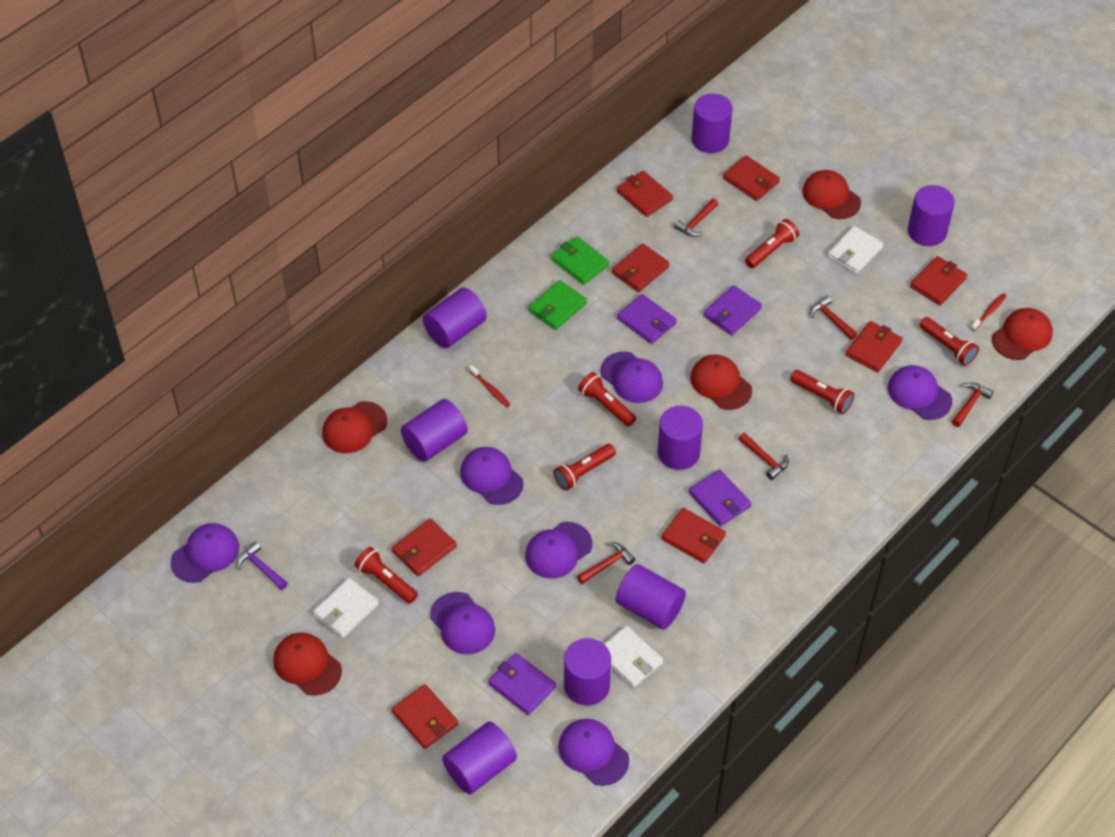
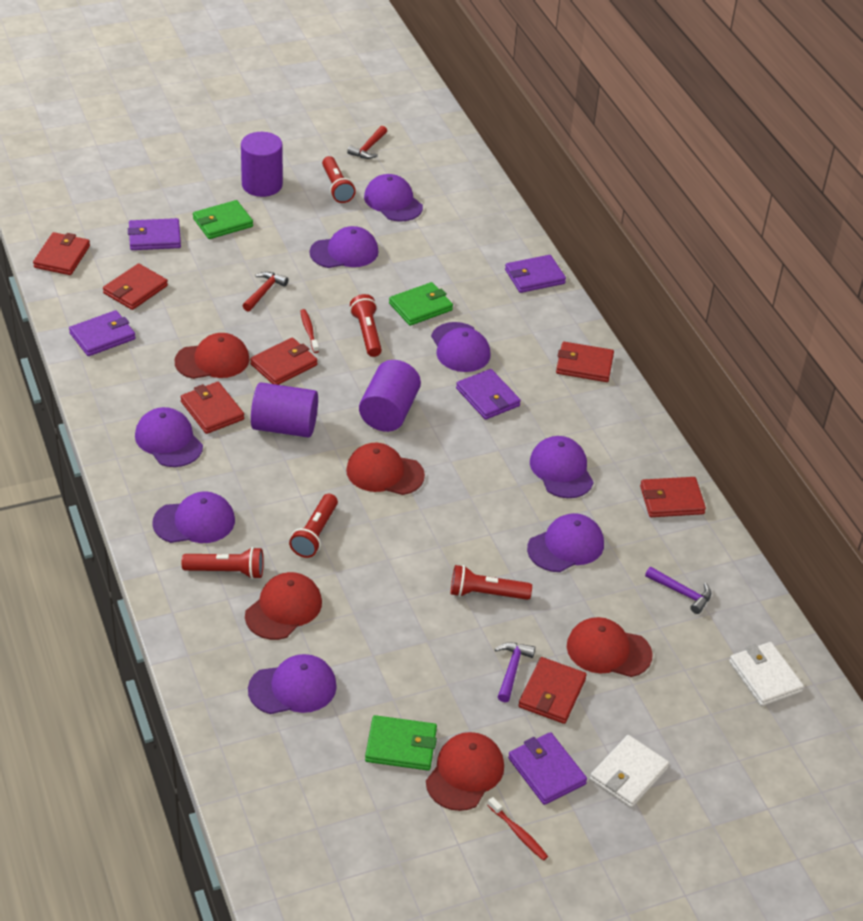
green wallet: 2 -> 3
purple cap: 7 -> 8
purple cylinder: 8 -> 3
purple hammer: 1 -> 2
purple wallet: 4 -> 5
red flashlight: 6 -> 5
red hammer: 5 -> 2
red wallet: 8 -> 7
white wallet: 3 -> 2

